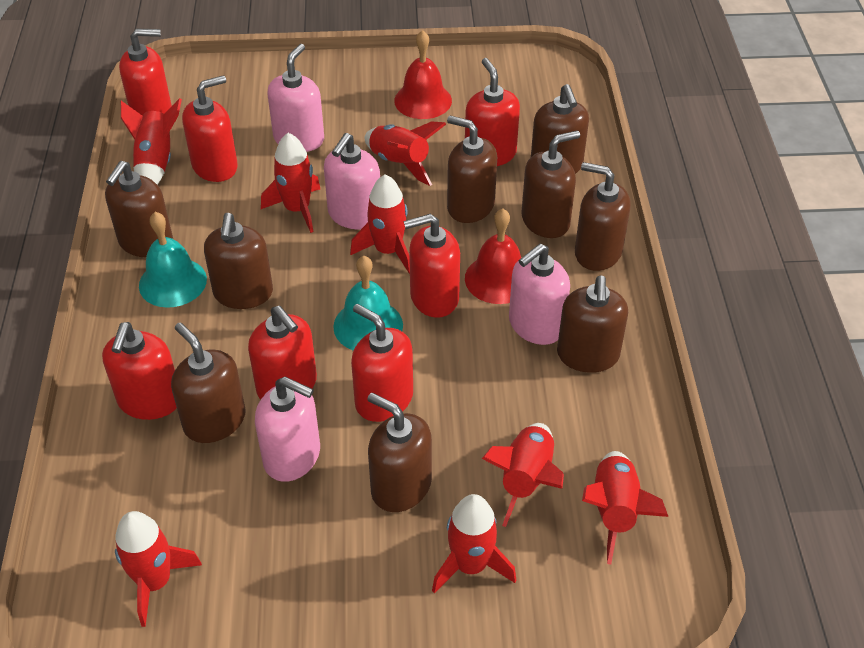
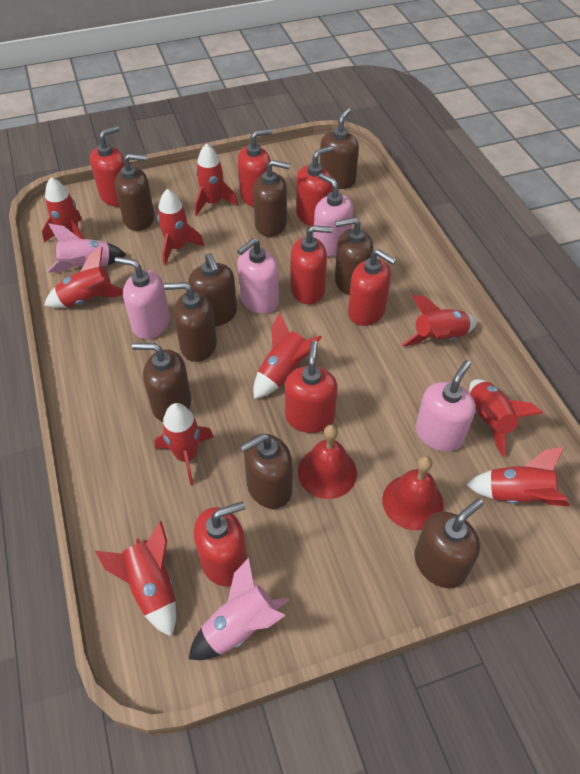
pink rocket: 0 -> 2
red rocket: 8 -> 10
turquoise bell: 2 -> 0

